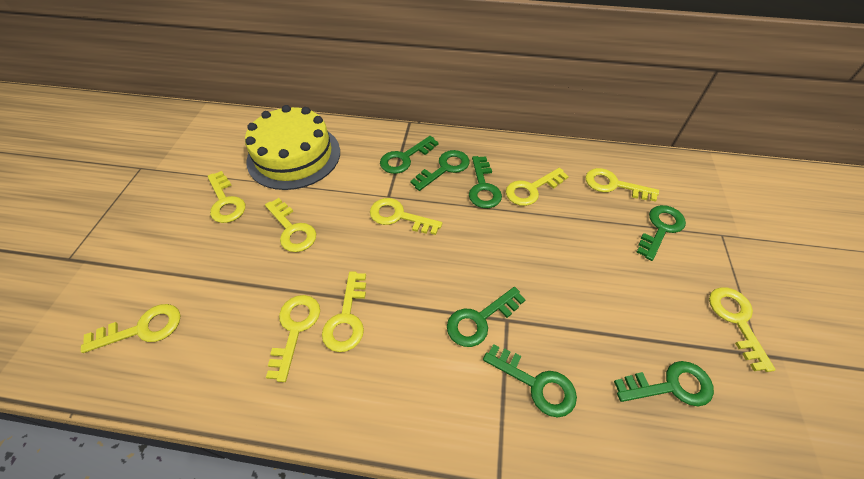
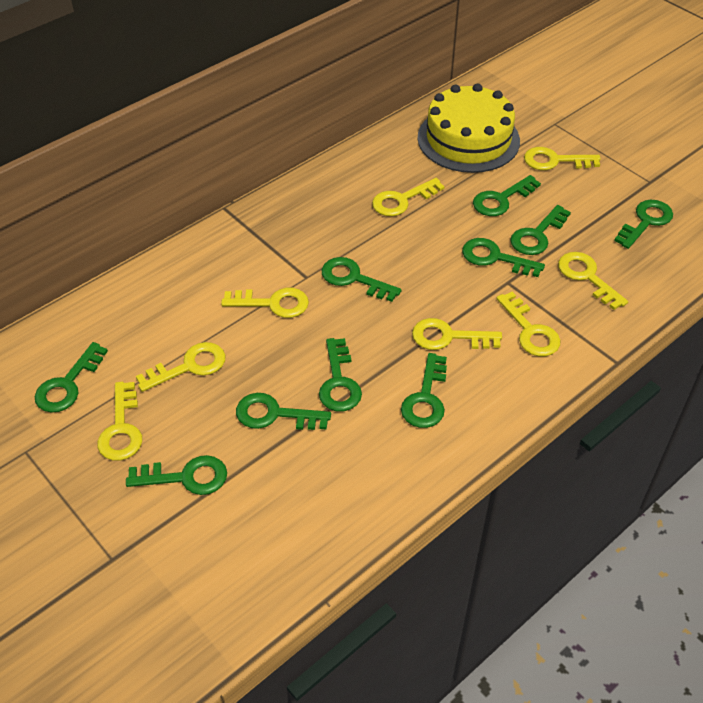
green key: 7 -> 10
yellow key: 9 -> 8

